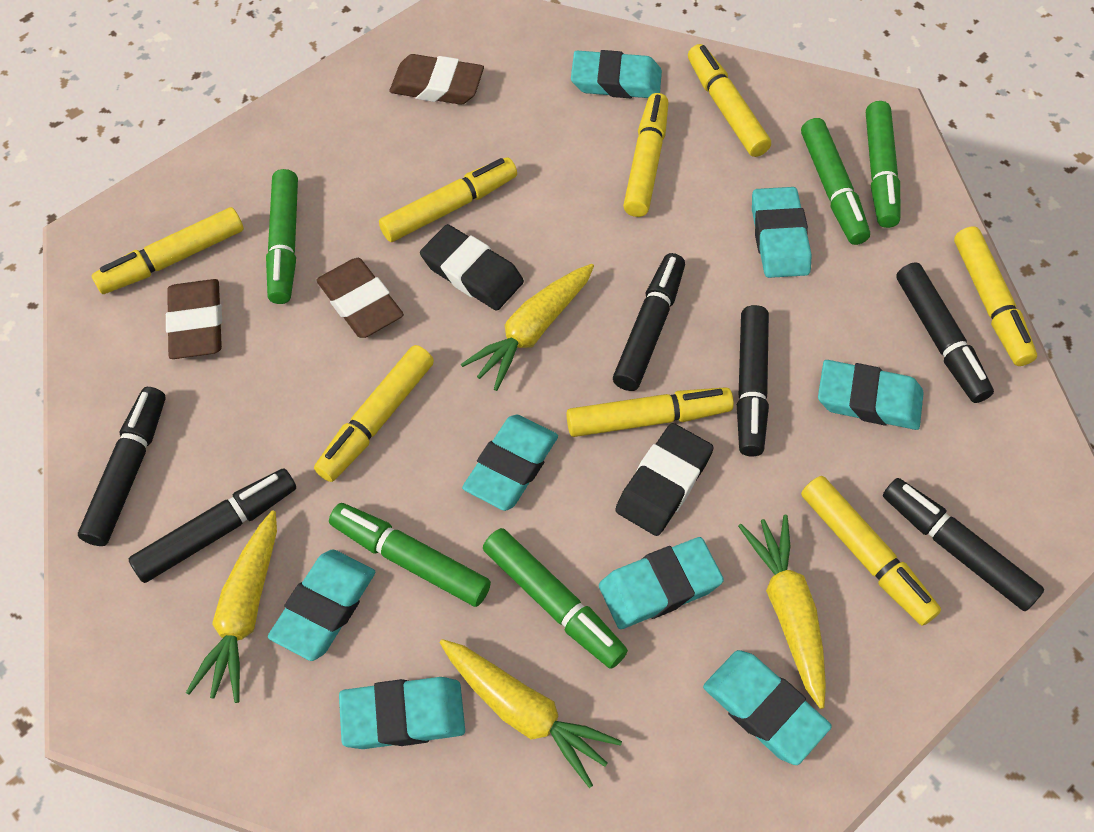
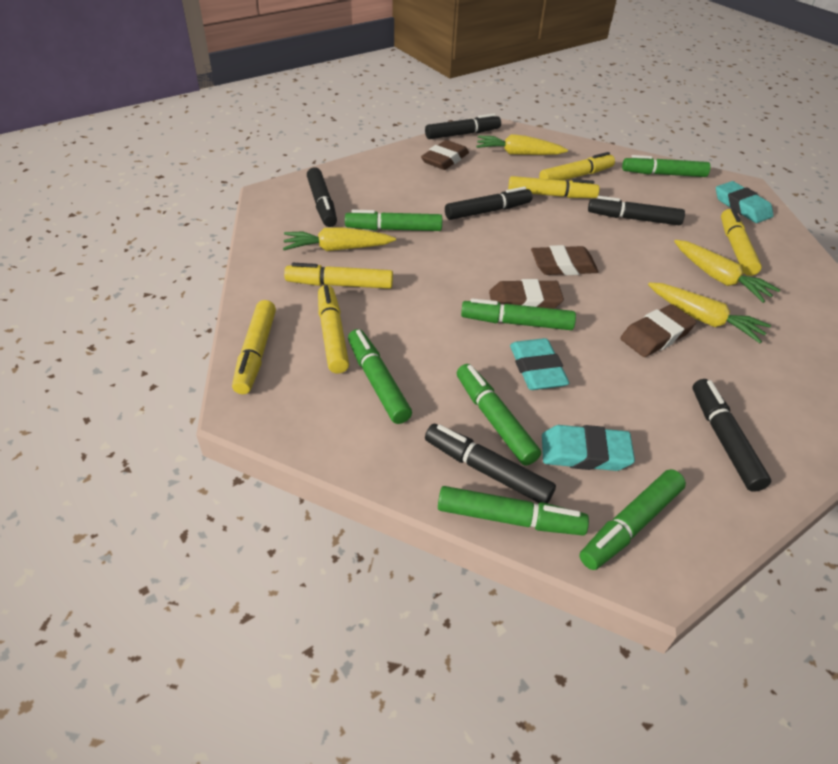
black eraser: 2 -> 0
brown eraser: 3 -> 4
green marker: 5 -> 7
turquoise eraser: 8 -> 3
yellow marker: 8 -> 6

